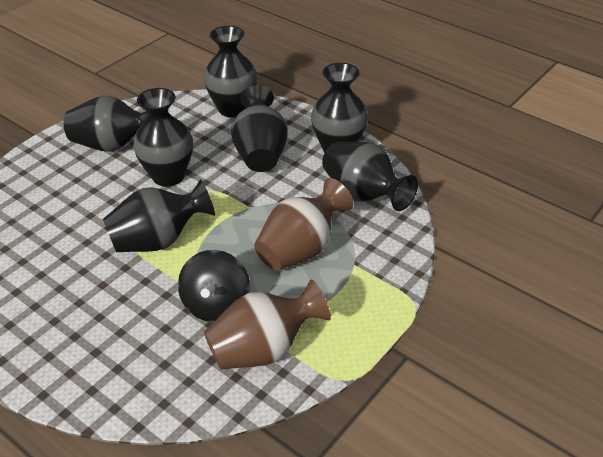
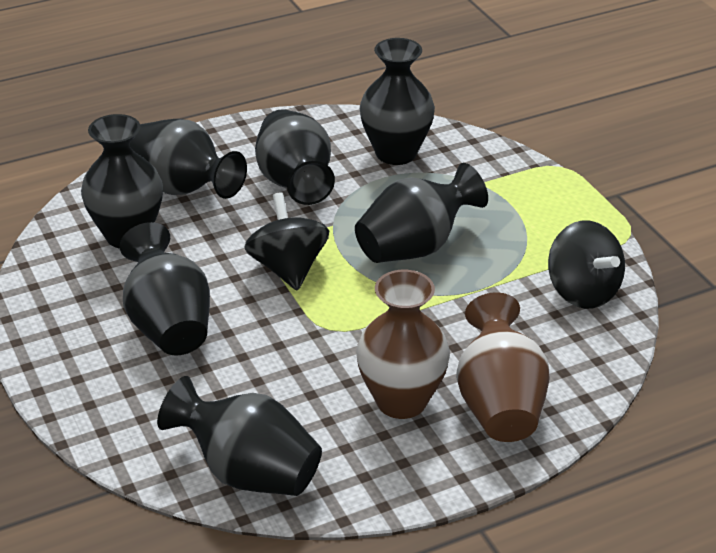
black spinning top: 1 -> 2

